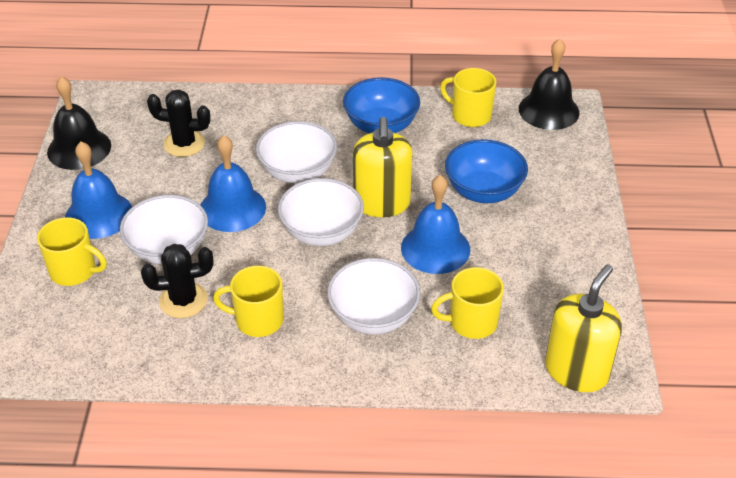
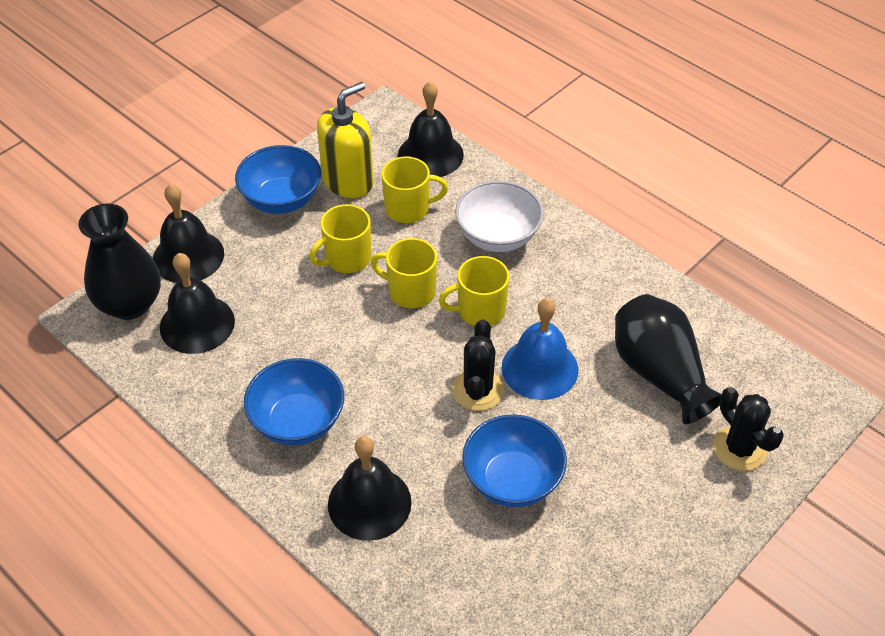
black bell: 2 -> 4
black vase: 0 -> 2
blue bell: 3 -> 1
blue bowl: 2 -> 3
white bowl: 4 -> 1
yellow soap dispenser: 2 -> 1

